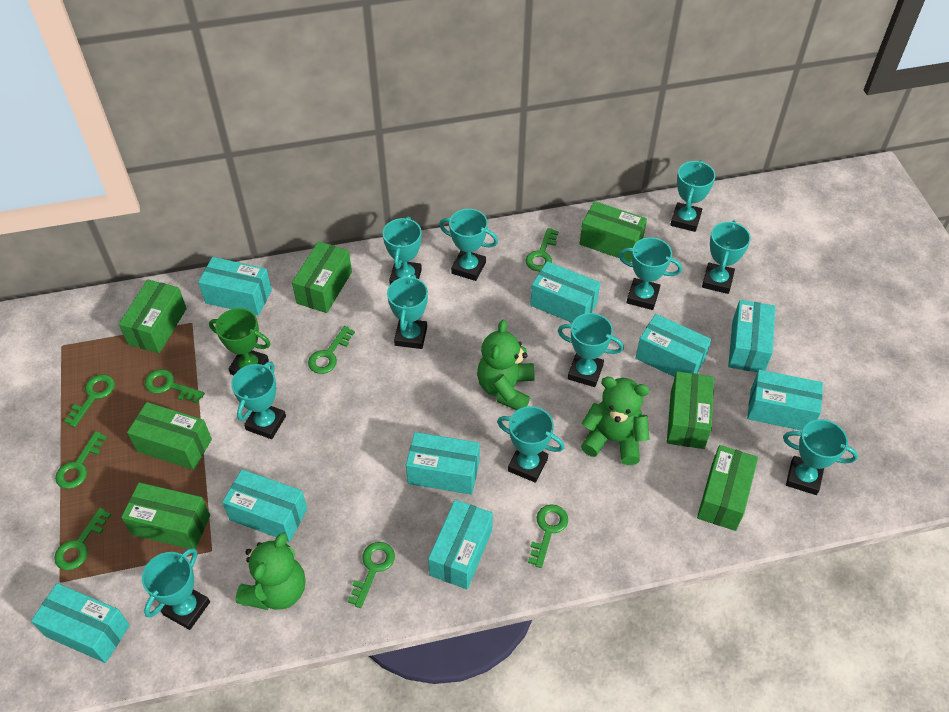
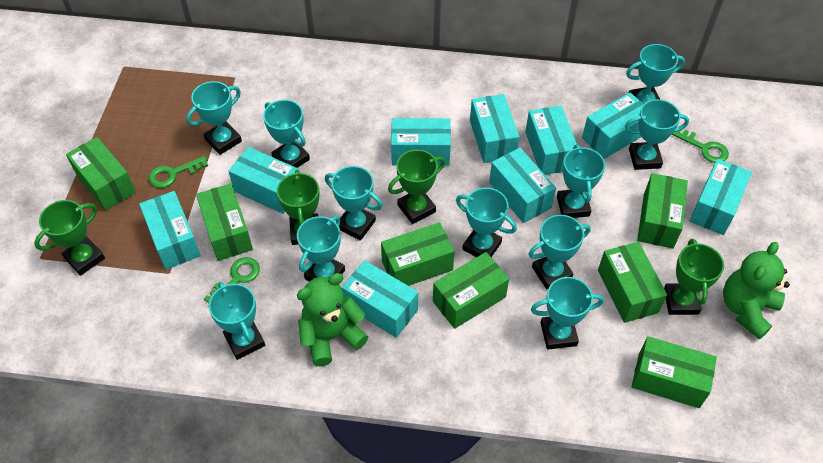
green key: 8 -> 3
green teddy bear: 3 -> 2
green trophy: 1 -> 4

